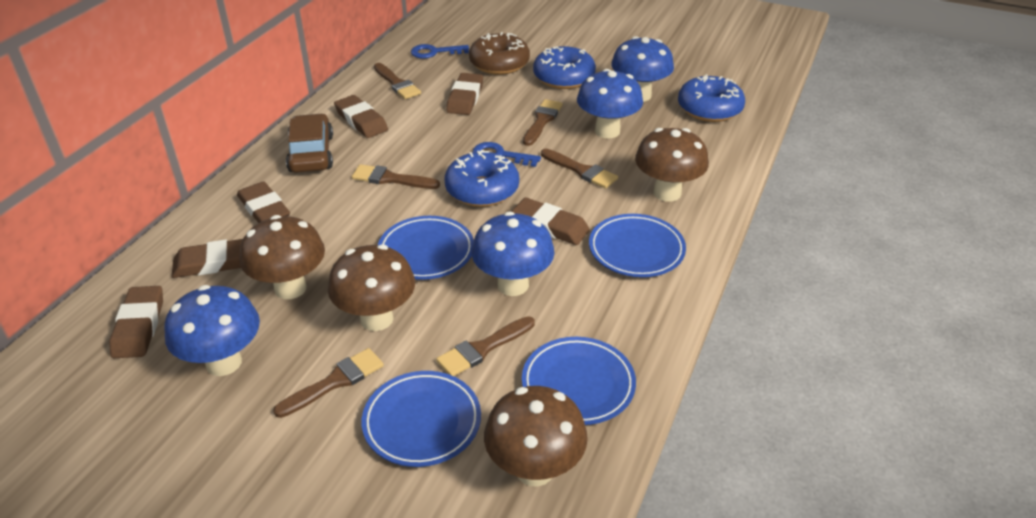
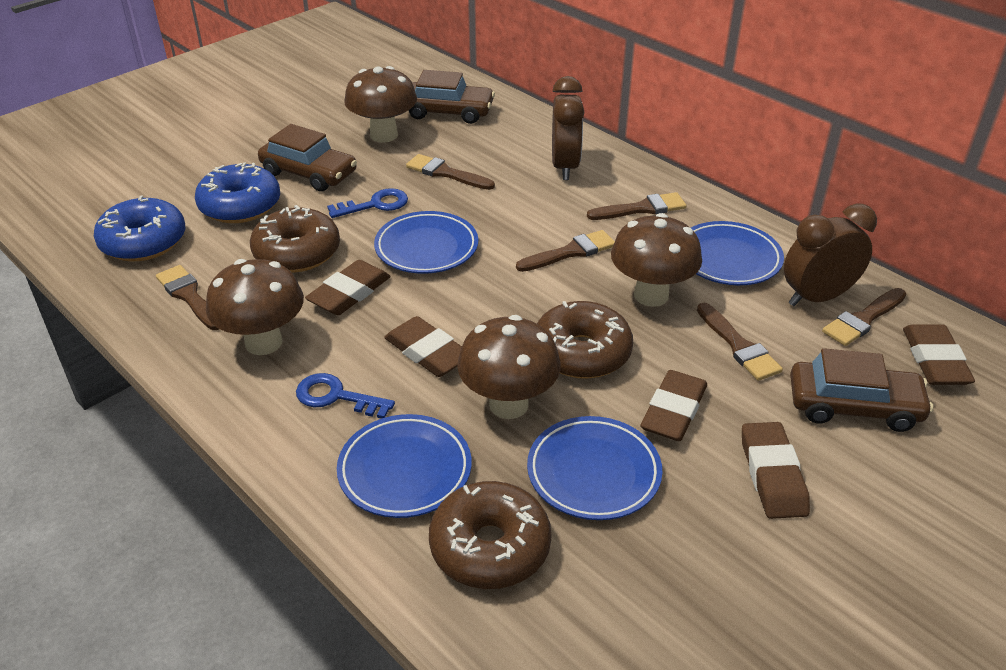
blue donut: 3 -> 2
blue mushroom: 4 -> 0
brown car: 1 -> 3
brown clock: 0 -> 2
brown donut: 1 -> 3
brown eraser: 6 -> 5

